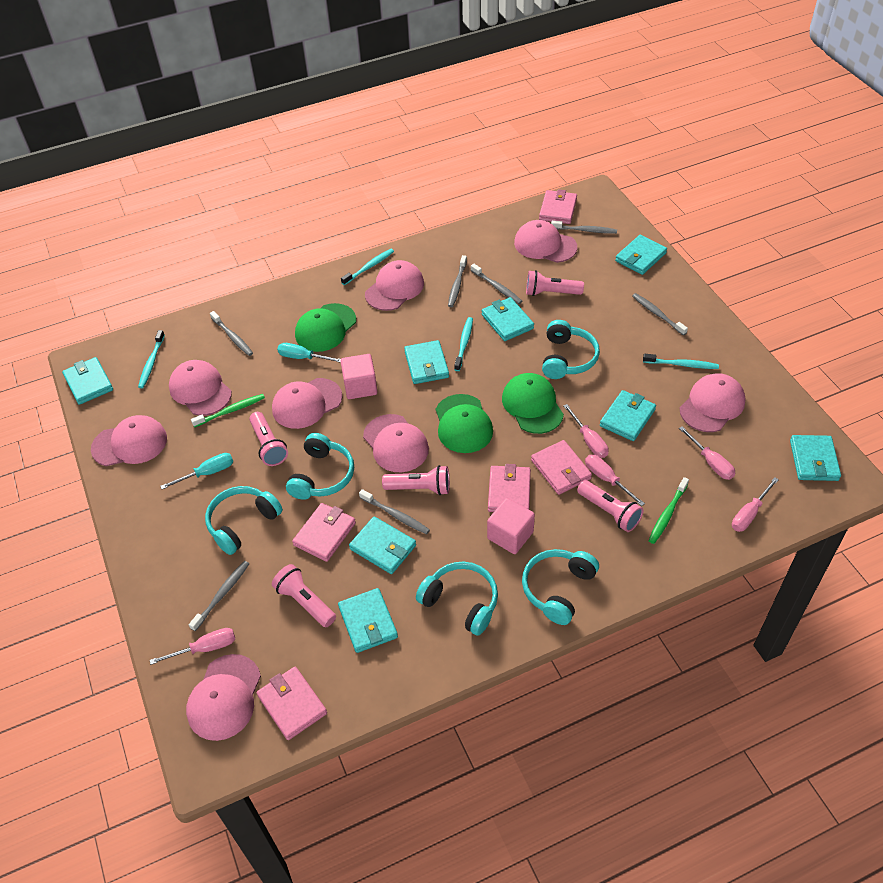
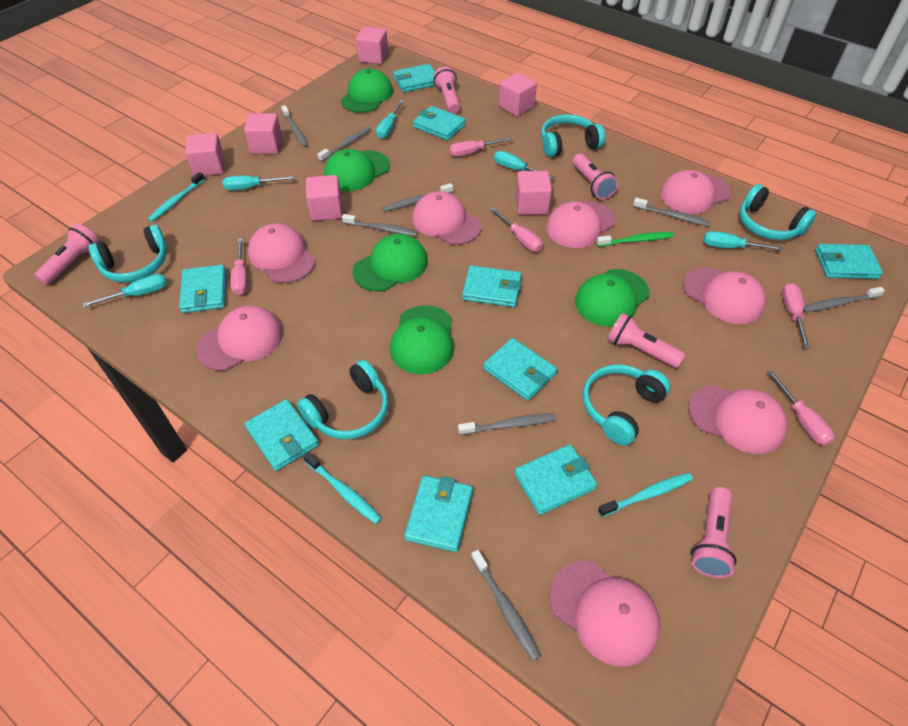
green cap: 3 -> 5
green toothbrush: 2 -> 1
grey toothbrush: 7 -> 8
pink cube: 2 -> 6
pink wallet: 5 -> 0
turquoise screwdriver: 2 -> 5
turquoise toothbrush: 4 -> 3
turquoise wallet: 8 -> 9

